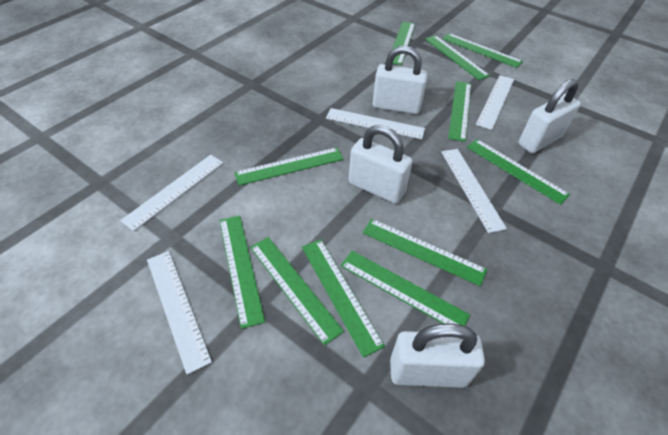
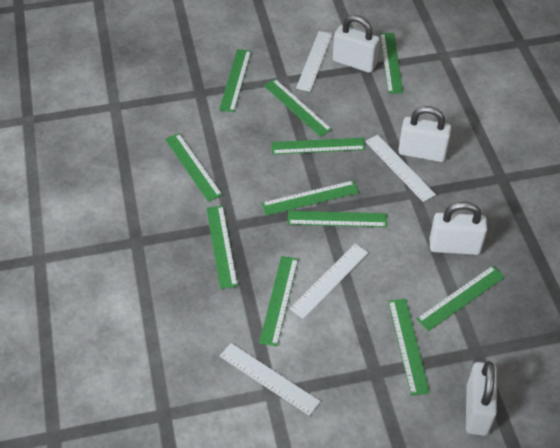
white ruler: 5 -> 4

